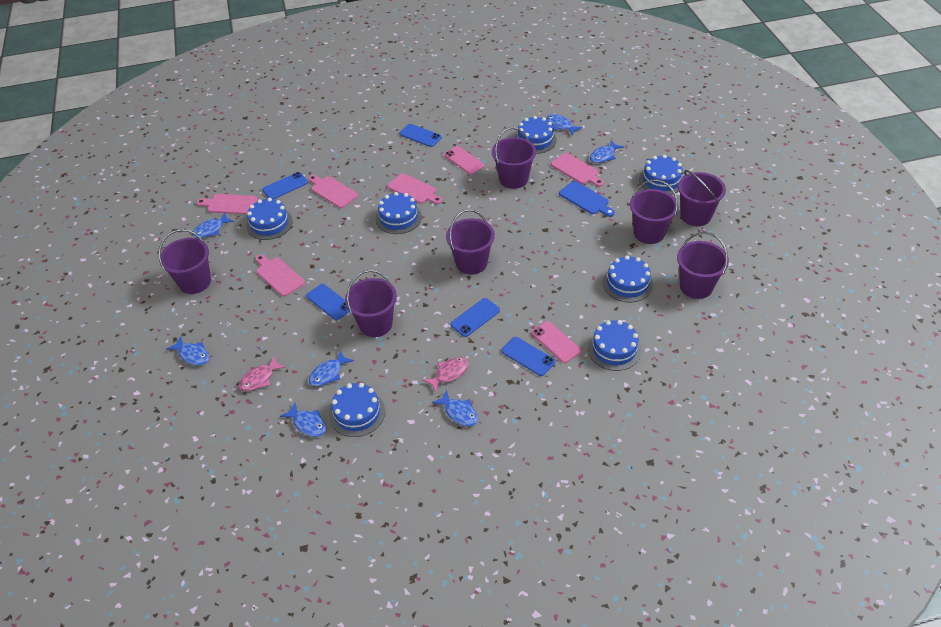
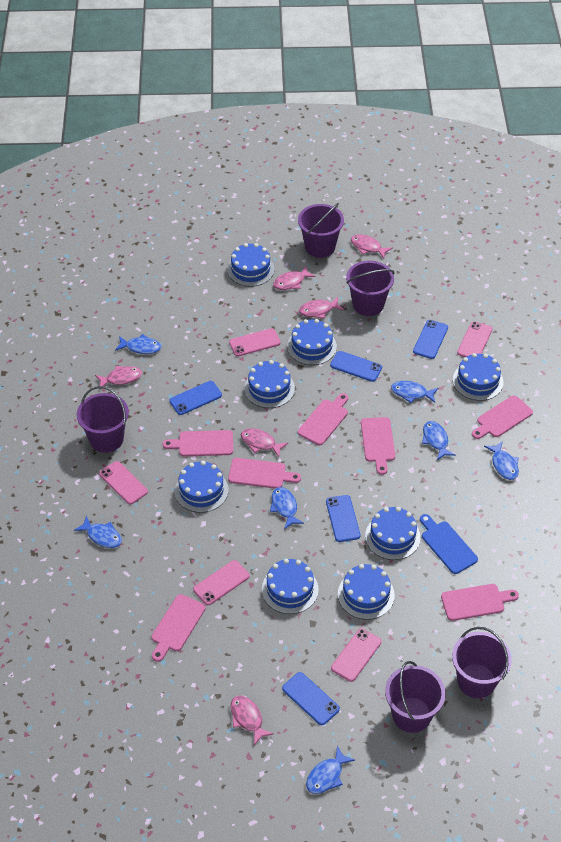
blue cake: 7 -> 8
pink cutting board: 5 -> 7
pink fish: 2 -> 6
pink phone: 2 -> 5
purple bucket: 7 -> 5

